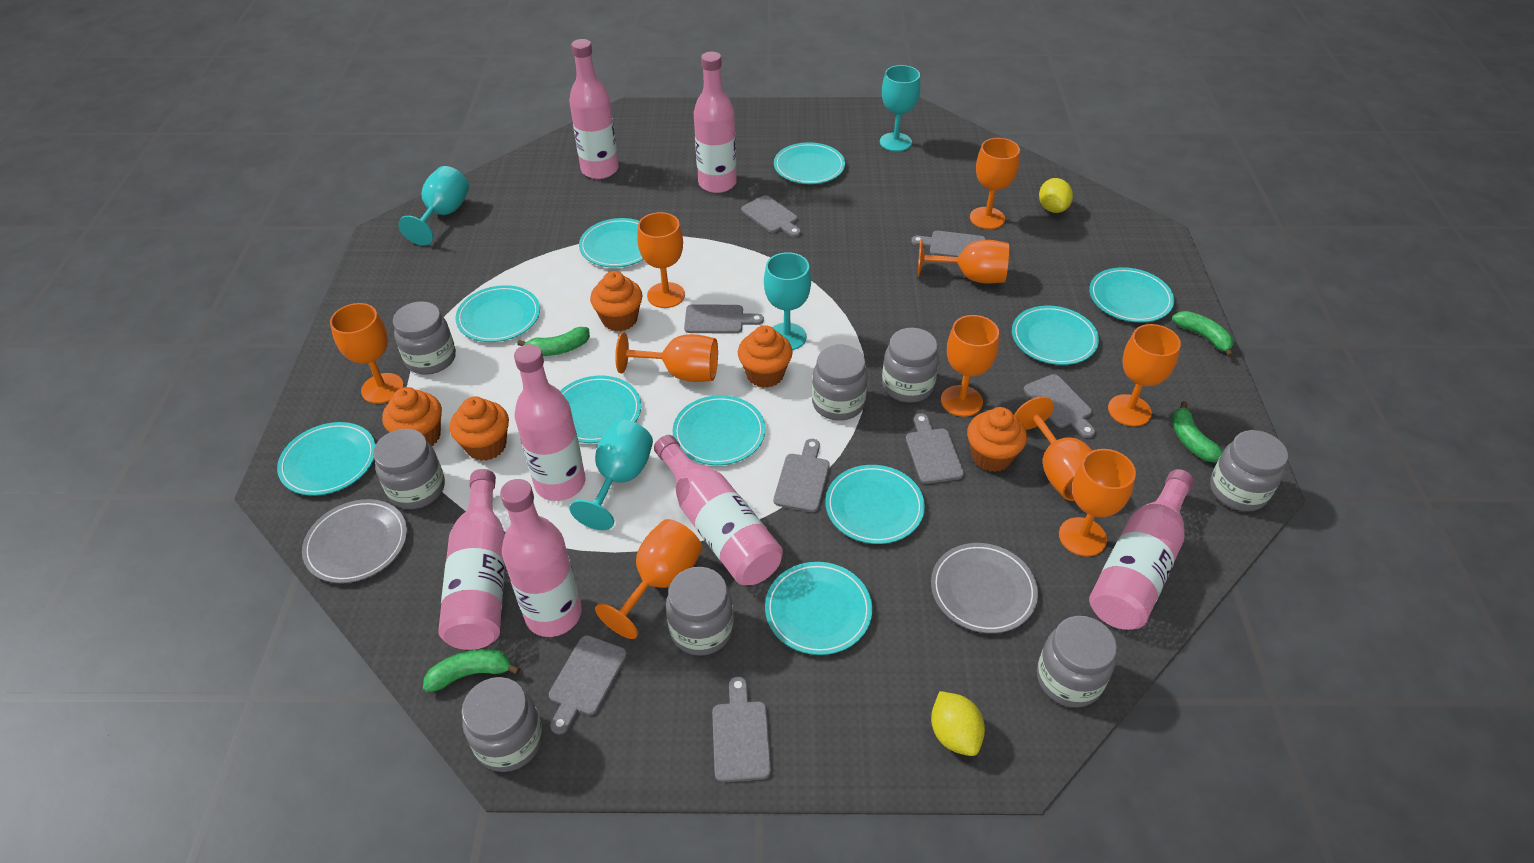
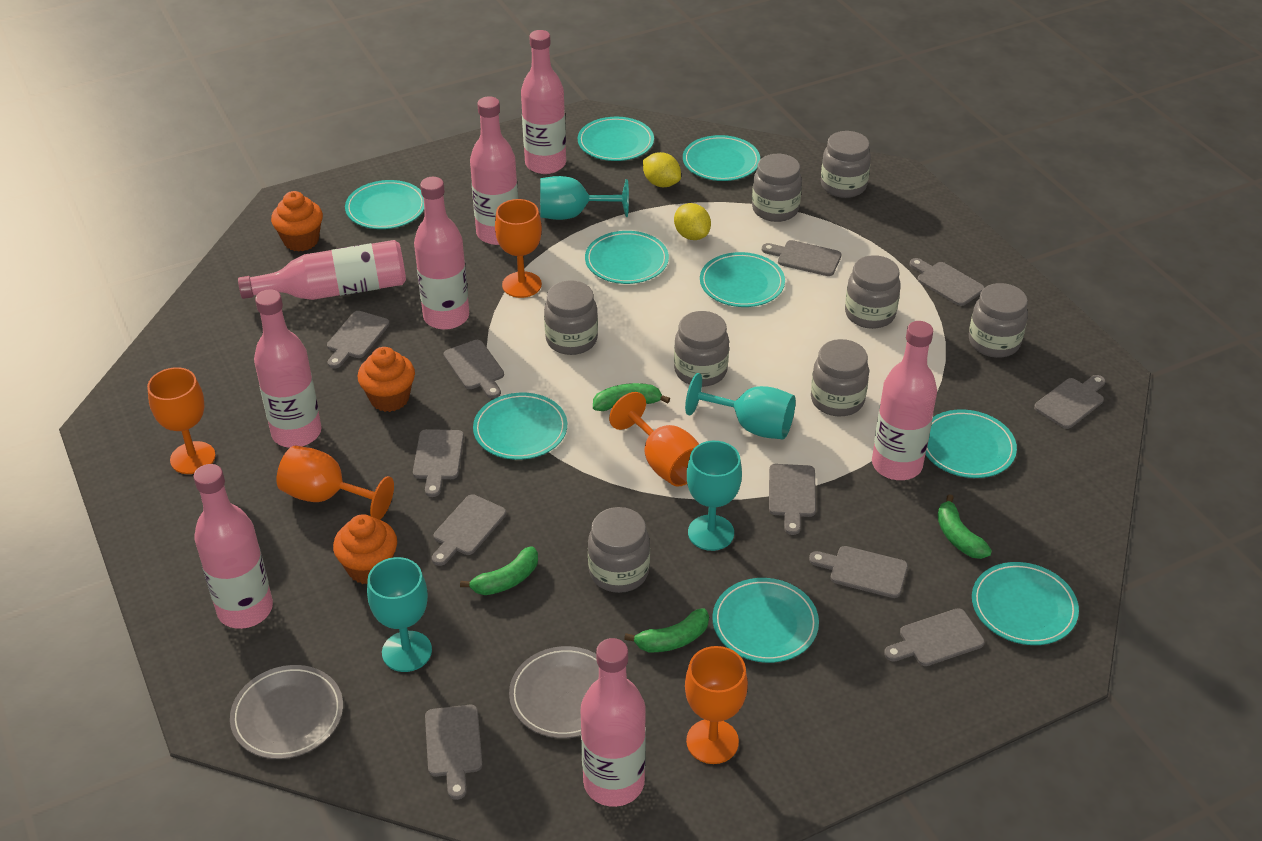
grey cutting board: 8 -> 11
orange cupcake: 5 -> 3
orange goblet: 10 -> 5
pink bottle: 7 -> 8
turquoise plate: 10 -> 9

